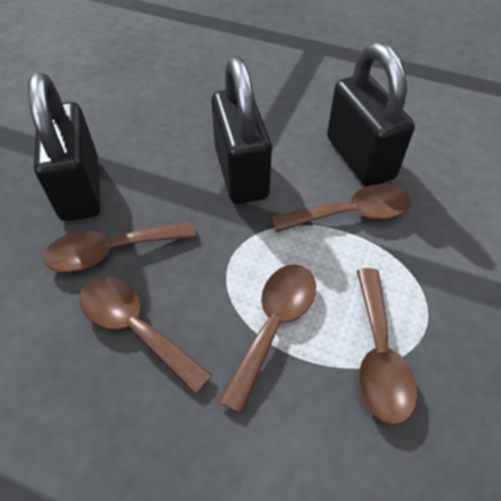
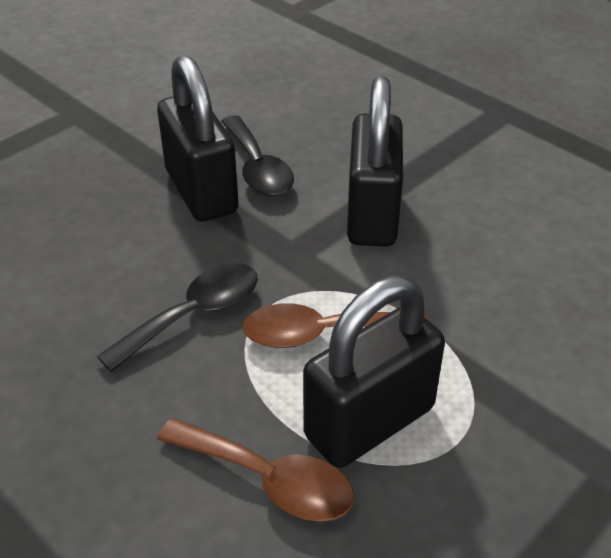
black spoon: 0 -> 2
brown spoon: 5 -> 2

